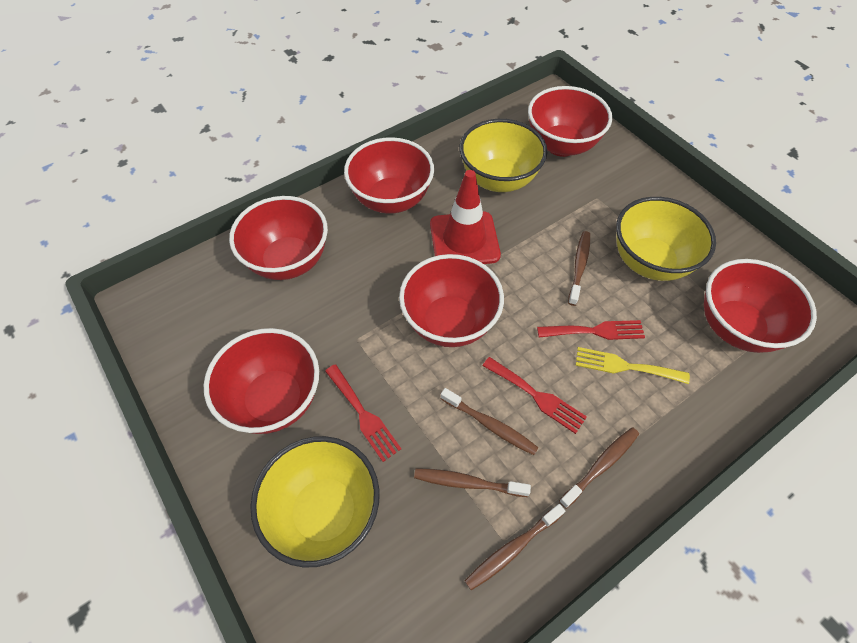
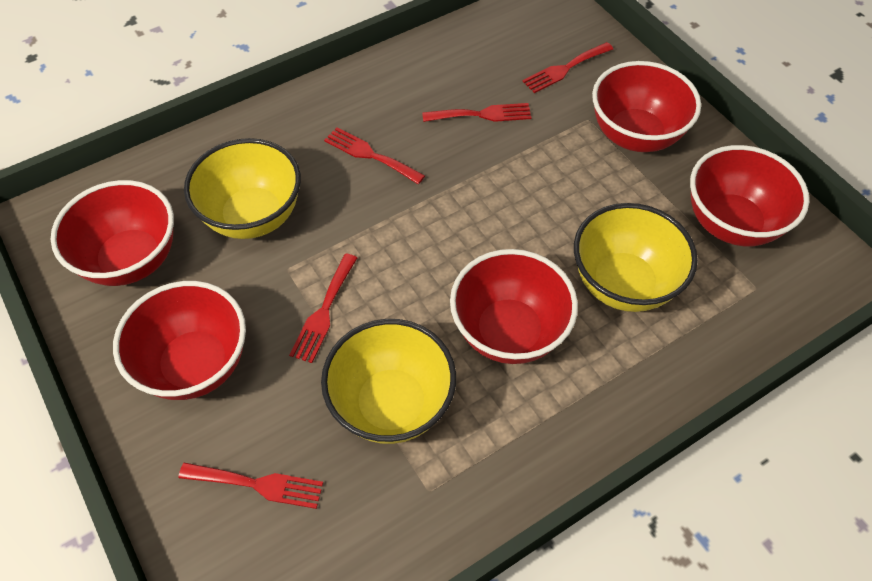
brown toothbrush: 5 -> 0
red bowl: 6 -> 5
red fork: 3 -> 5
red traffic cone: 1 -> 0
yellow fork: 1 -> 0

